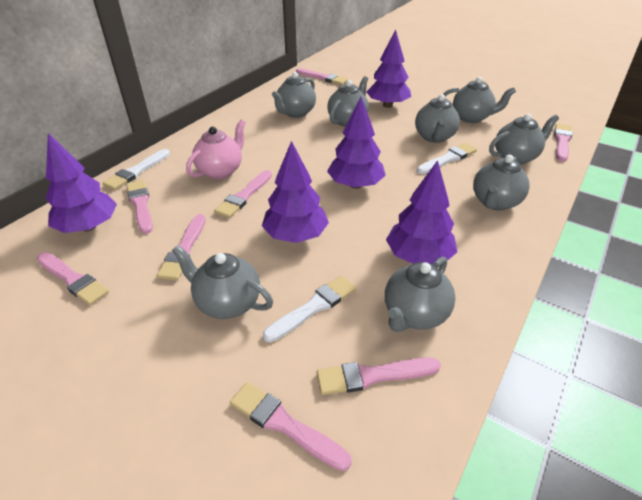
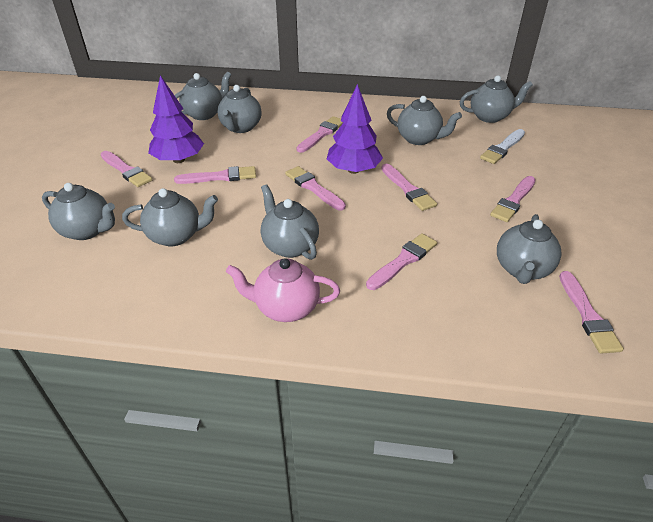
purple tree: 5 -> 2
white brush: 3 -> 1

